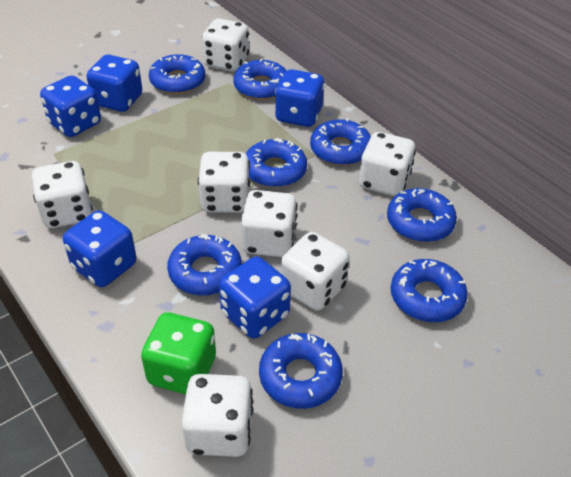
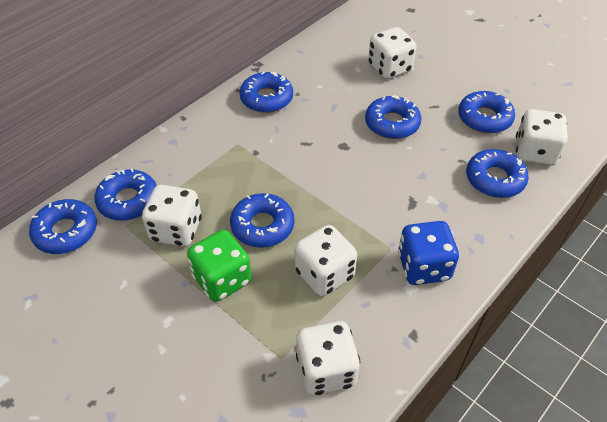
blue dice: 5 -> 1
blue donut: 8 -> 7
white dice: 7 -> 5

